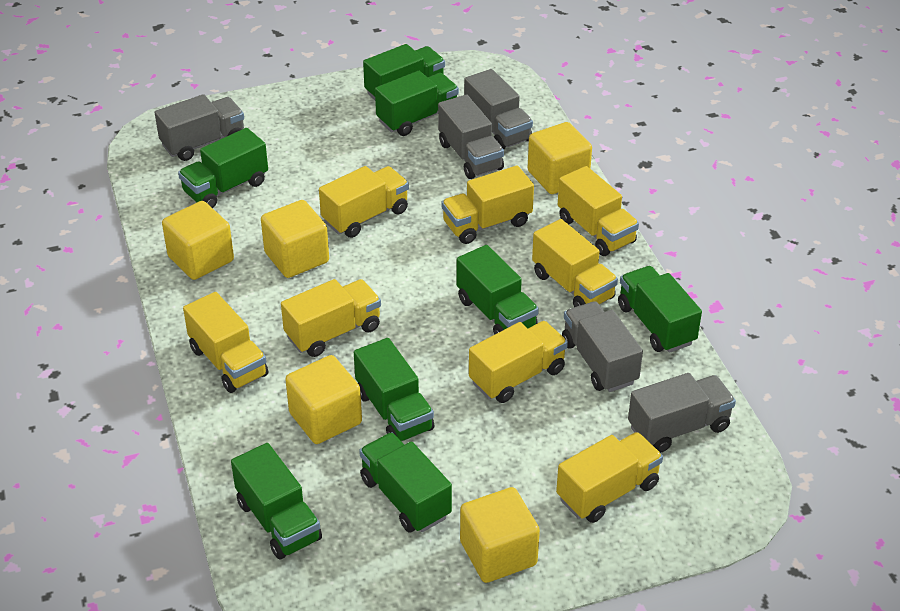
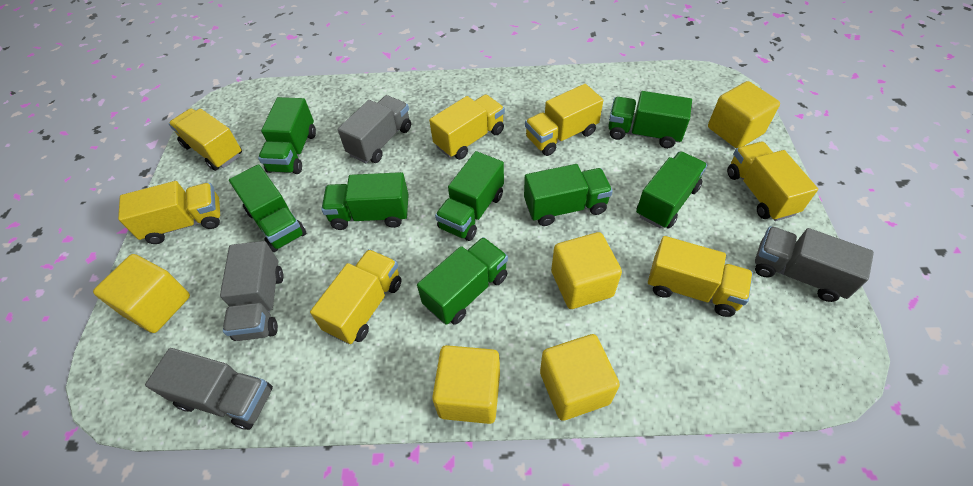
grey truck: 5 -> 4
yellow truck: 8 -> 7

